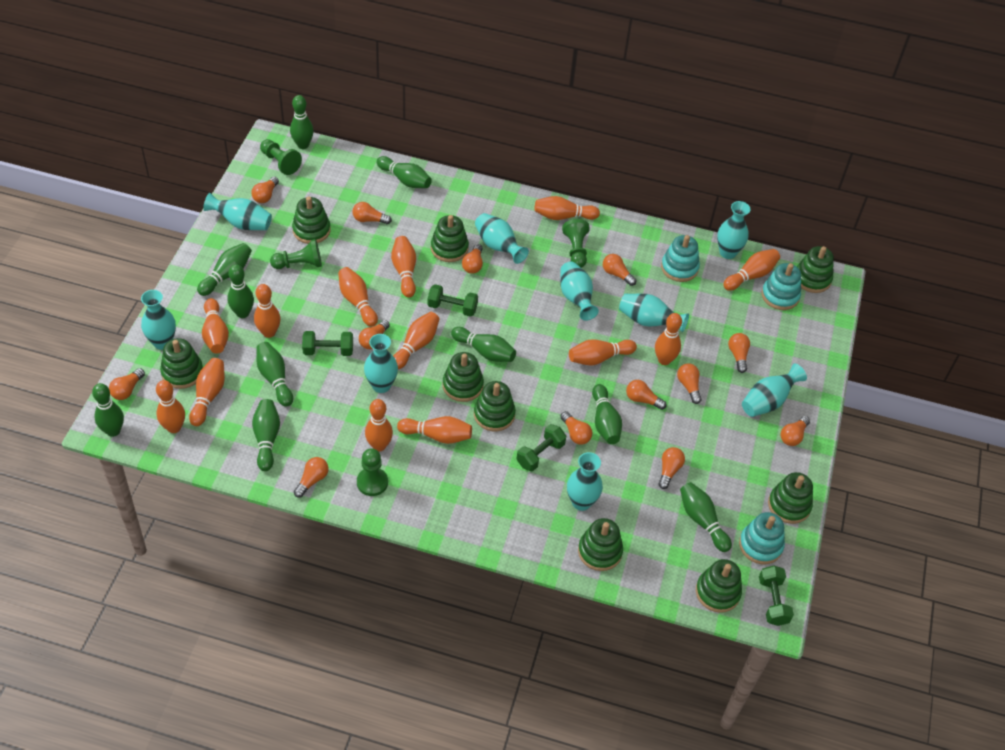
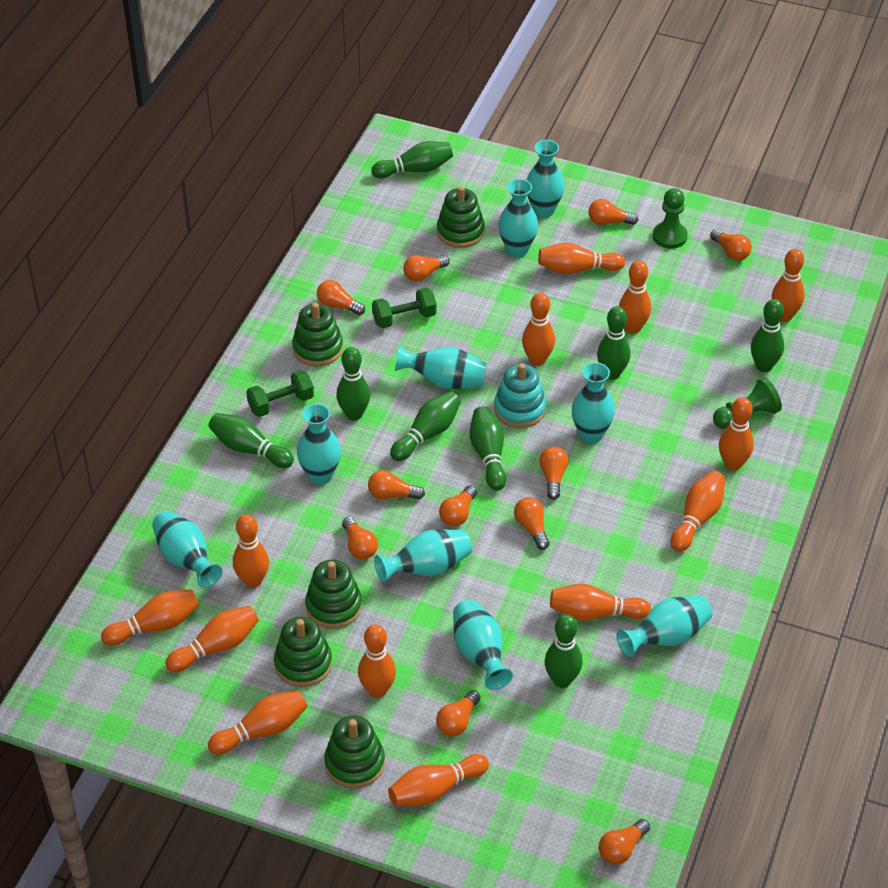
green bowling pin: 10 -> 8
green dumbbell: 4 -> 2
green pawn: 4 -> 2
green stacking toy: 9 -> 5
orange light bulb: 13 -> 11
turquoise stacking toy: 3 -> 1

